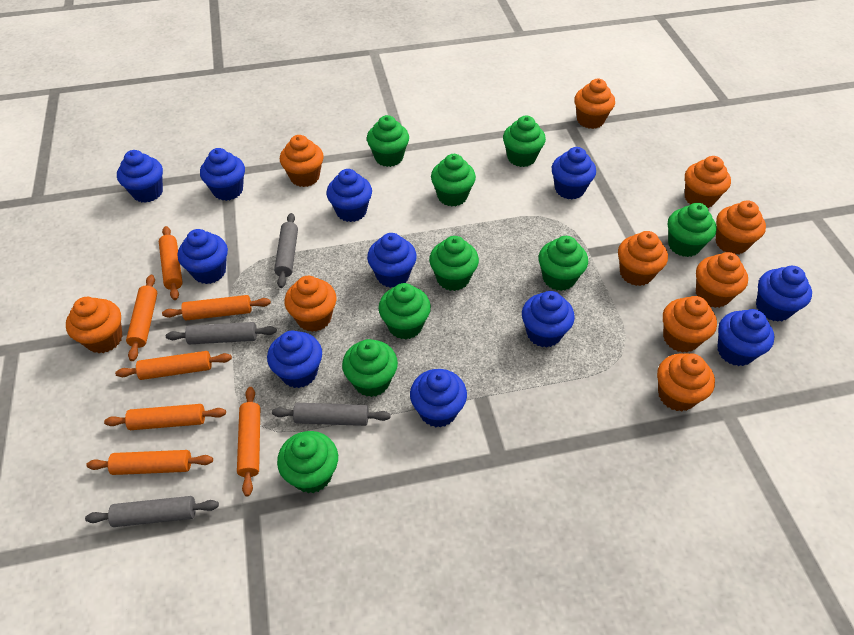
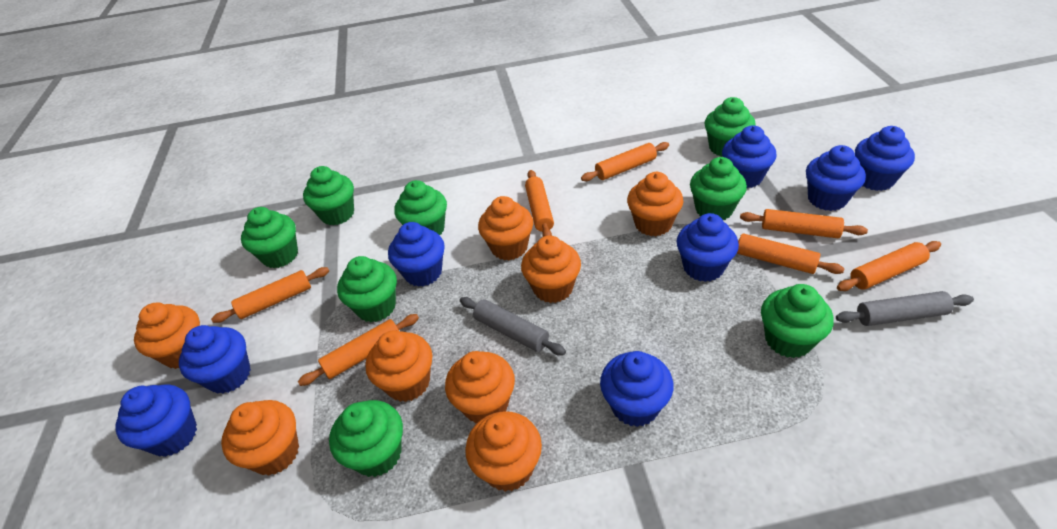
blue cupcake: 11 -> 8
green cupcake: 9 -> 8
grey rolling pin: 4 -> 2
orange cupcake: 10 -> 8

